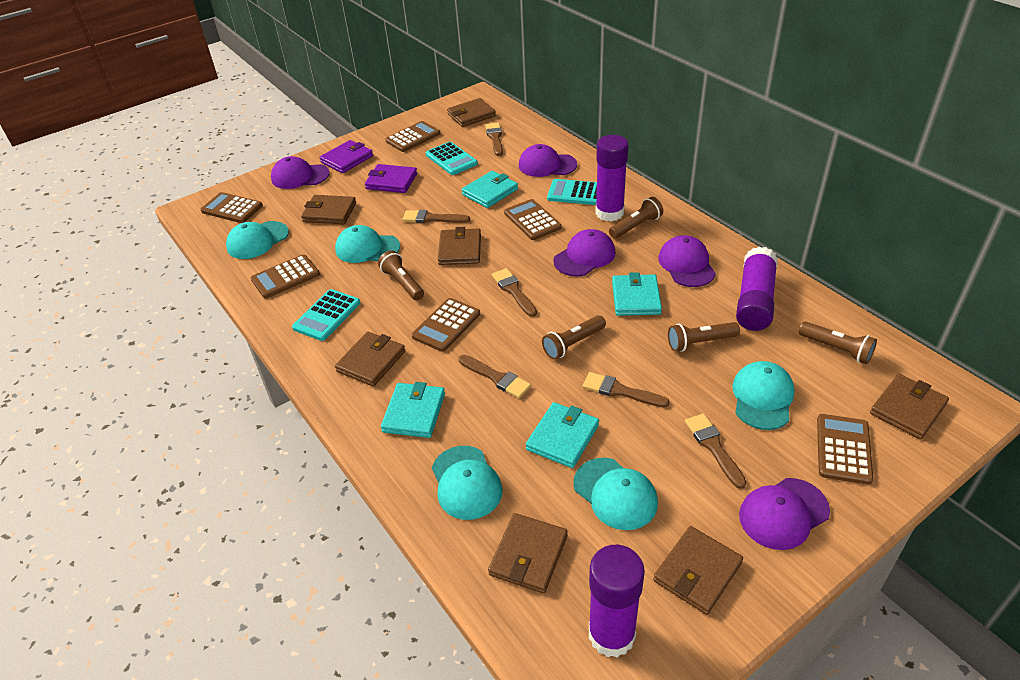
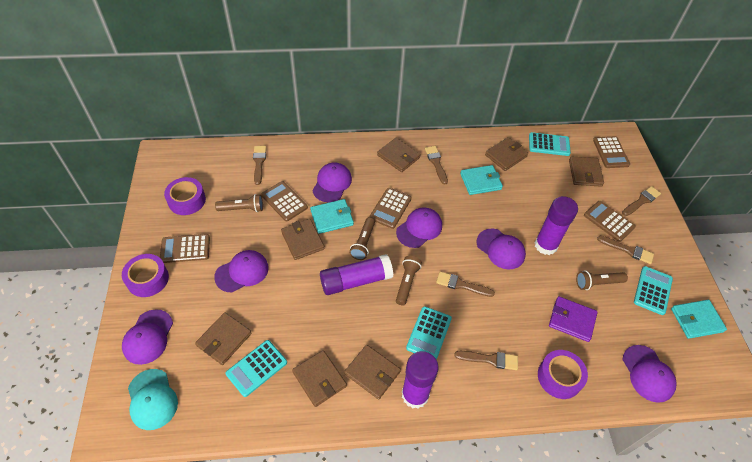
brown calculator: 6 -> 5
brown flashlight: 5 -> 4
purple cap: 5 -> 6
purple tape: 0 -> 3
purple wallet: 2 -> 1
turquoise calculator: 3 -> 4
turquoise cap: 5 -> 1
turquoise wallet: 4 -> 3

